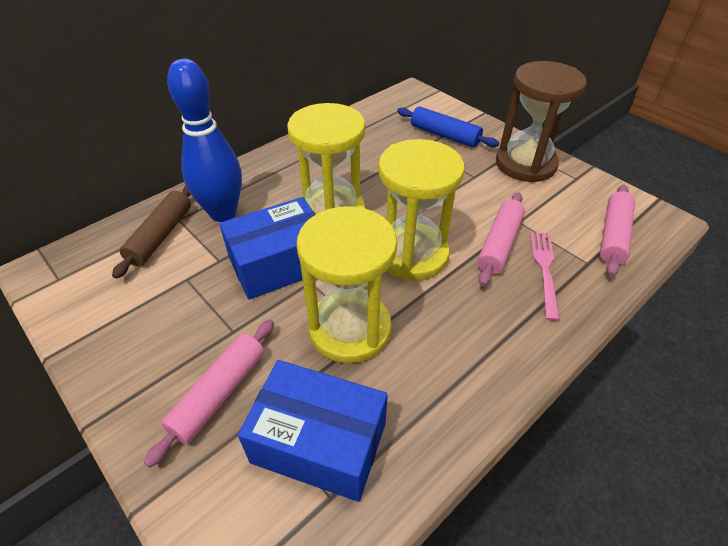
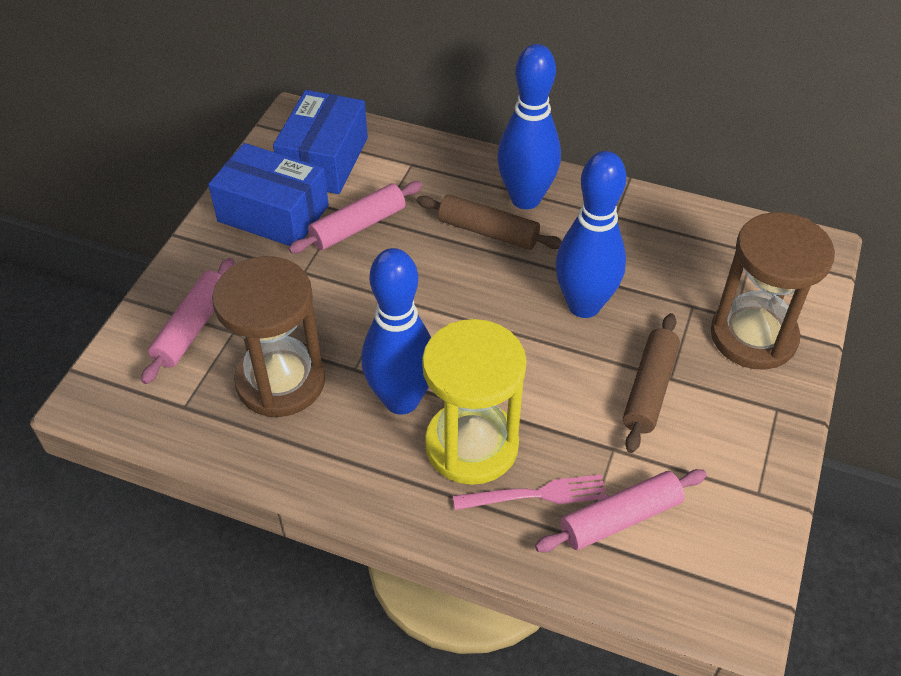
blue bowling pin: 1 -> 3
blue rolling pin: 1 -> 0
brown hourglass: 1 -> 2
brown rolling pin: 1 -> 2
yellow hourglass: 3 -> 1

